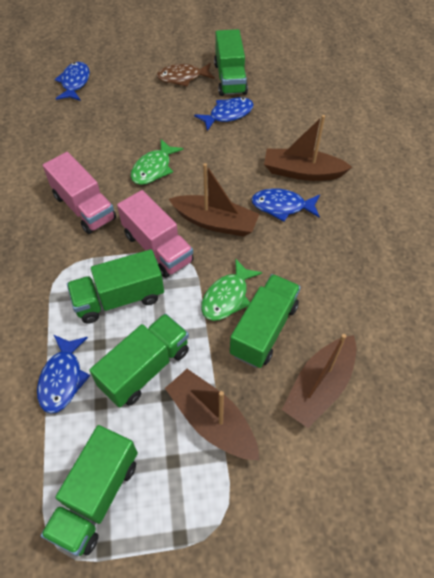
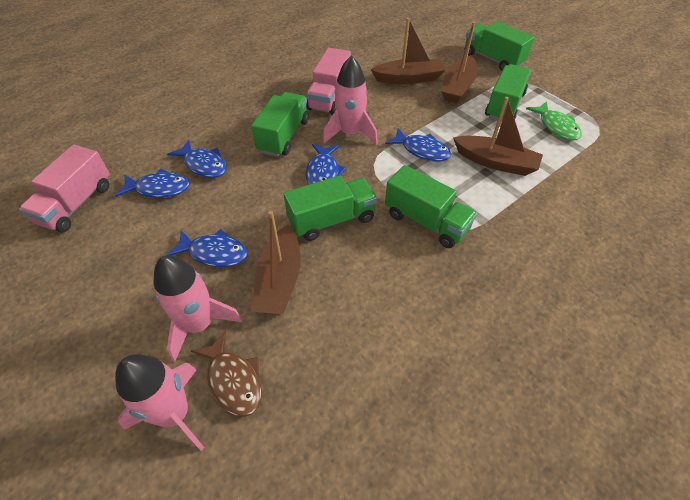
blue fish: 4 -> 5
green fish: 2 -> 1
pink rocket: 0 -> 3

